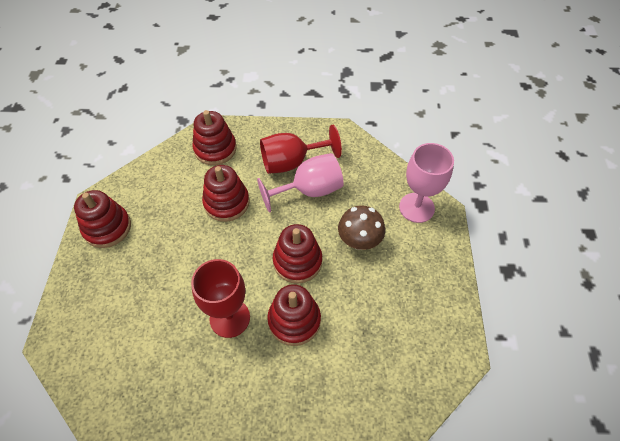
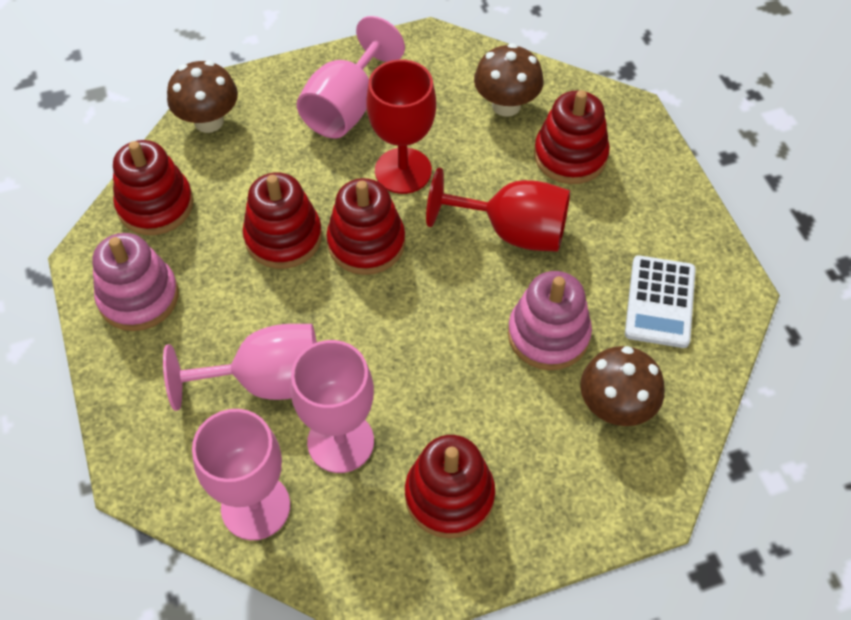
brown mushroom: 1 -> 3
pink goblet: 2 -> 4
pink stacking toy: 0 -> 2
white calculator: 0 -> 1

